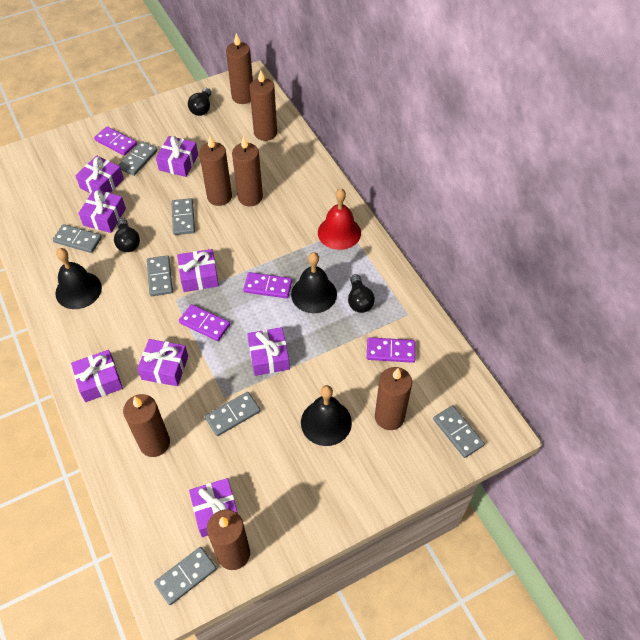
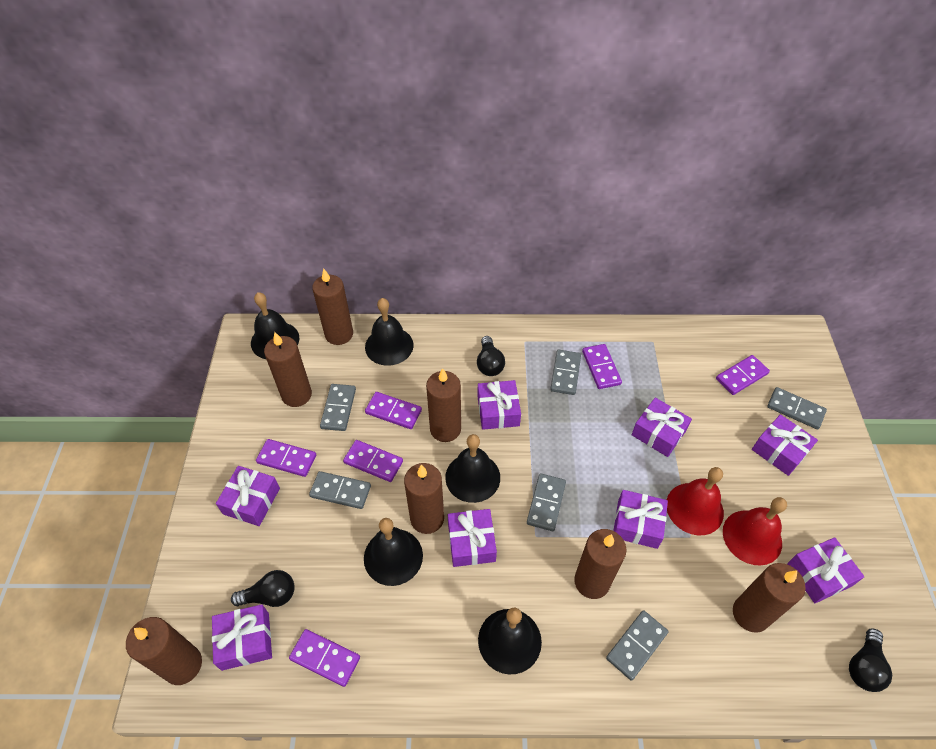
black bell: 3 -> 5
grey domino: 7 -> 6
purple domino: 4 -> 6
red bell: 1 -> 2

